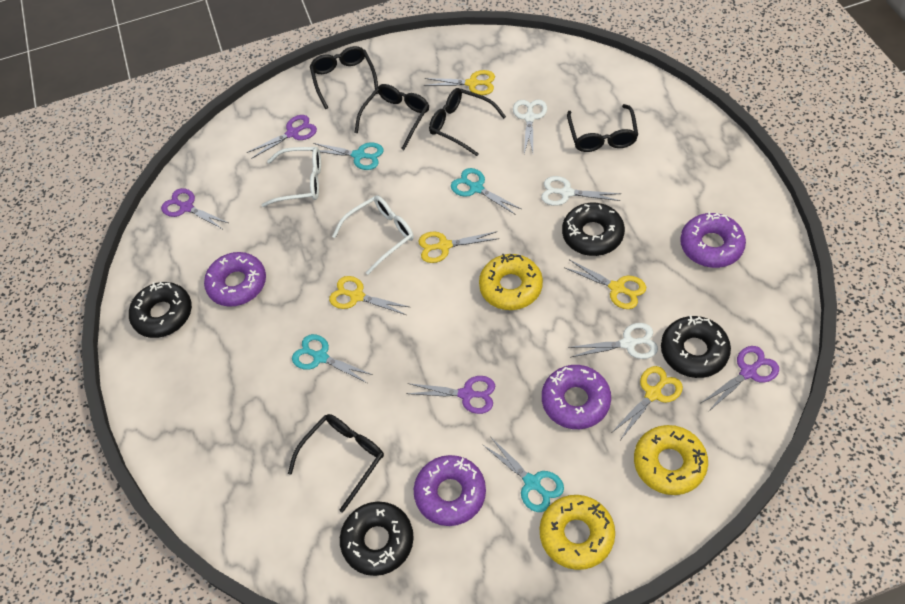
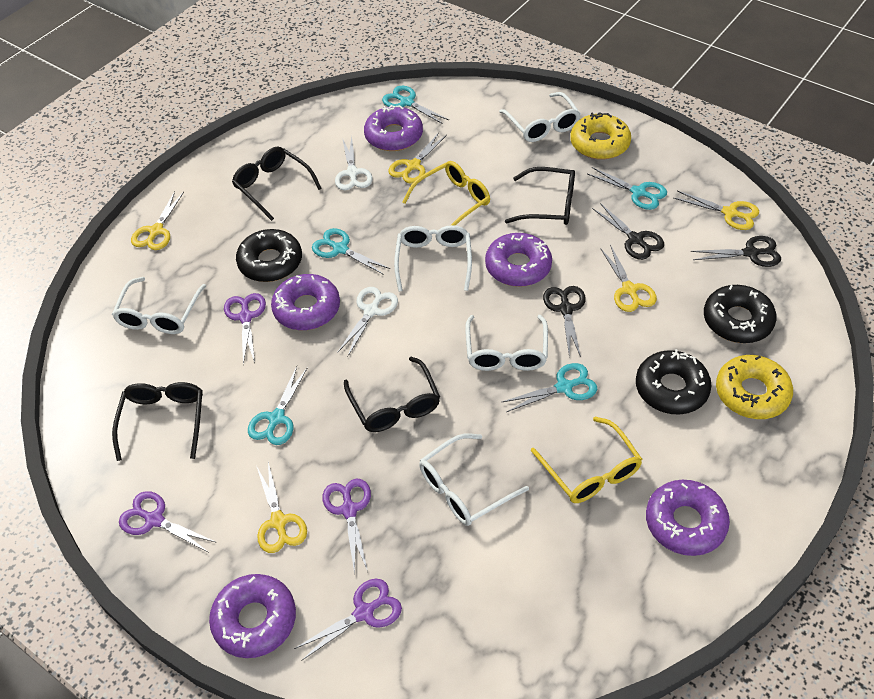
black donut: 4 -> 3
black glasses: 5 -> 4
black scissors: 0 -> 3
purple donut: 4 -> 5
turquoise scissors: 4 -> 5
white glasses: 2 -> 5
white scissors: 3 -> 2
yellow donut: 3 -> 2
yellow glasses: 0 -> 2

